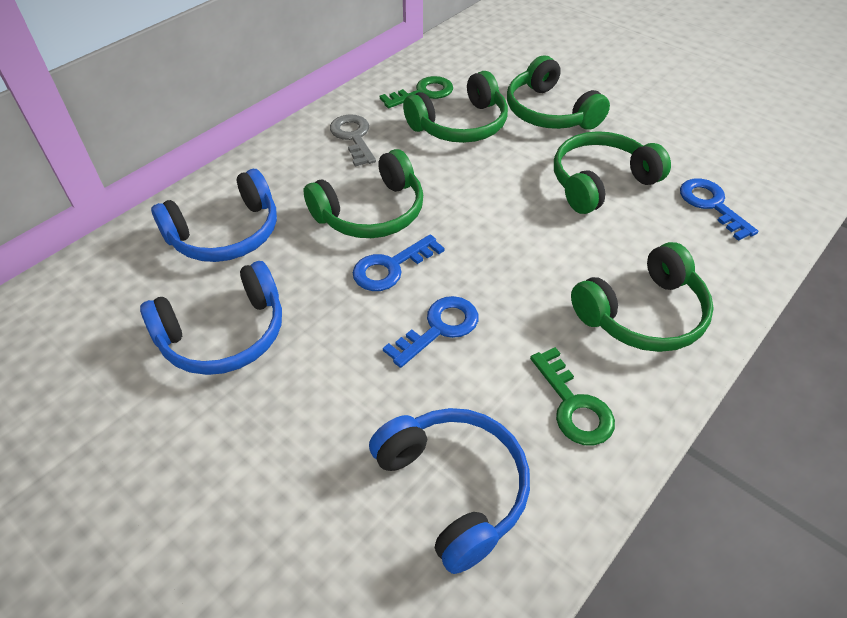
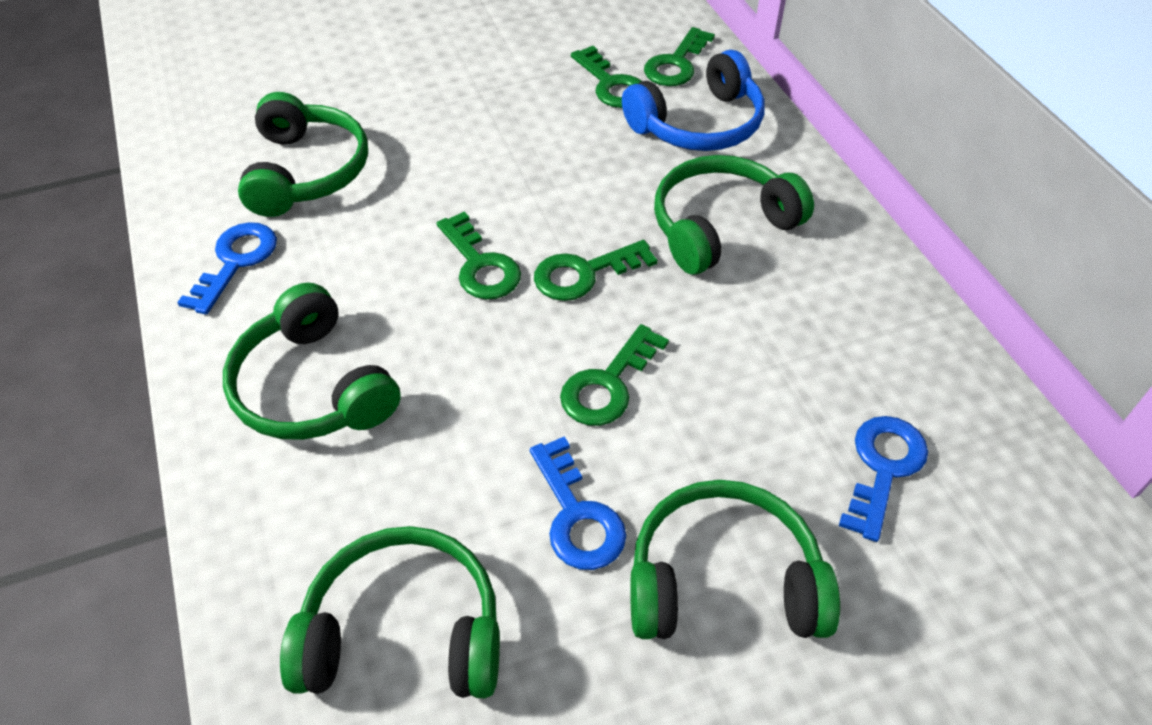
blue headphones: 3 -> 1
green key: 2 -> 5
grey key: 1 -> 0

